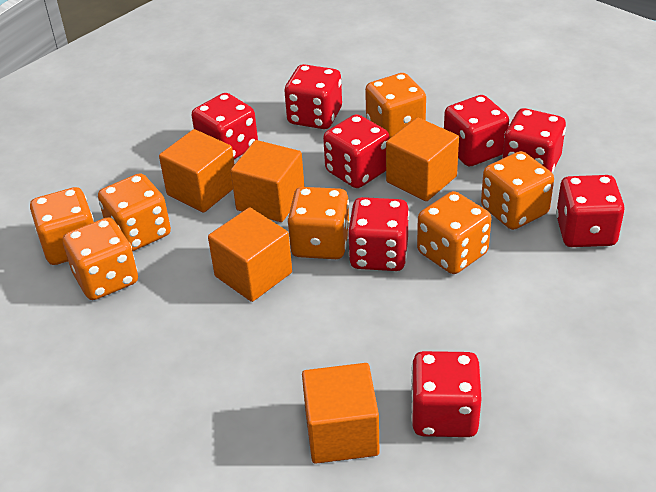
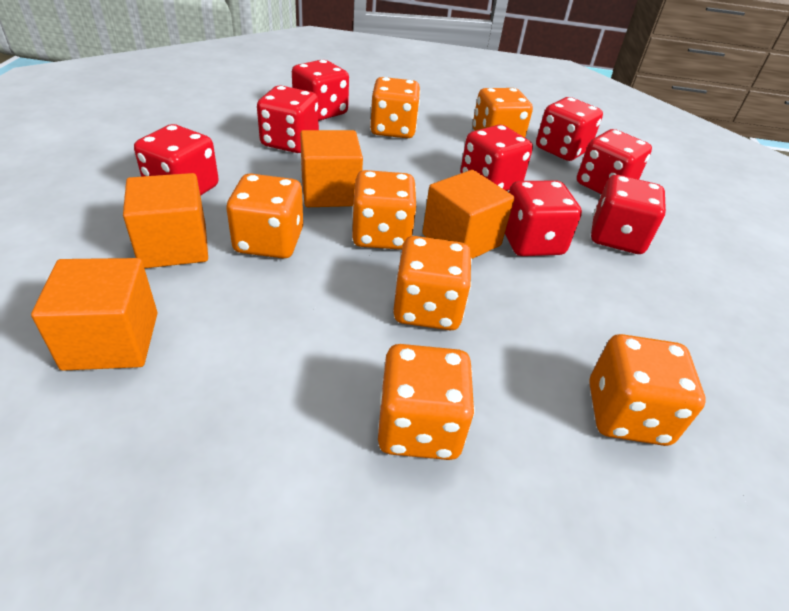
orange cube: 5 -> 4

